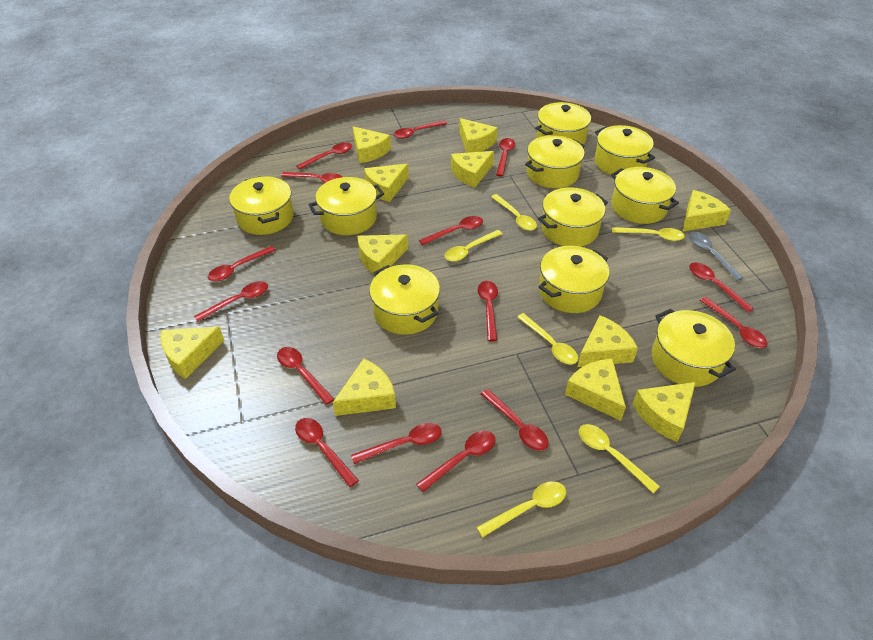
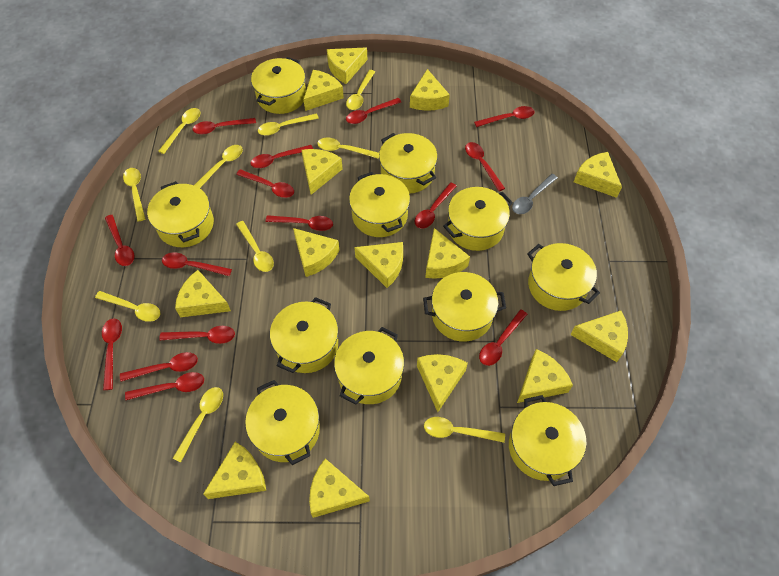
yellow cheese: 11 -> 14
yellow pot: 10 -> 11
yellow spoon: 6 -> 10

